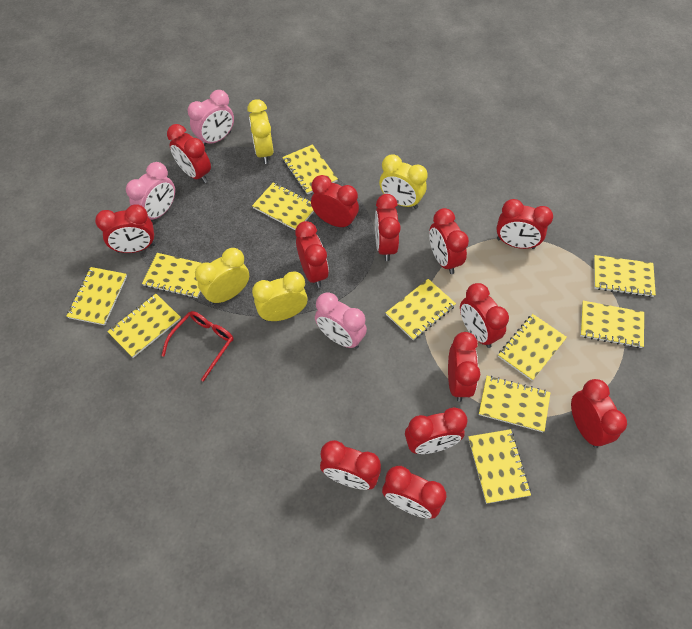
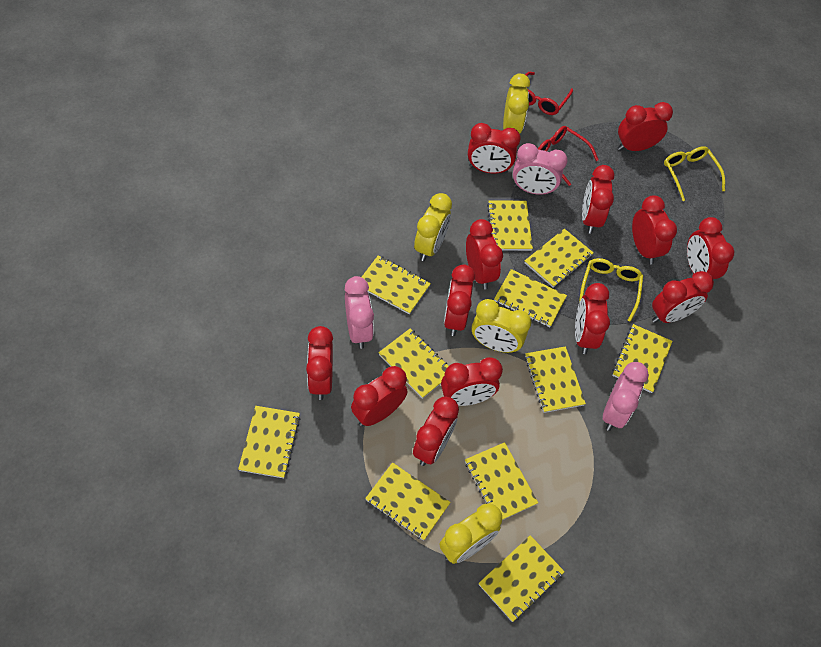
red glasses: 1 -> 2
yellow glasses: 0 -> 2

